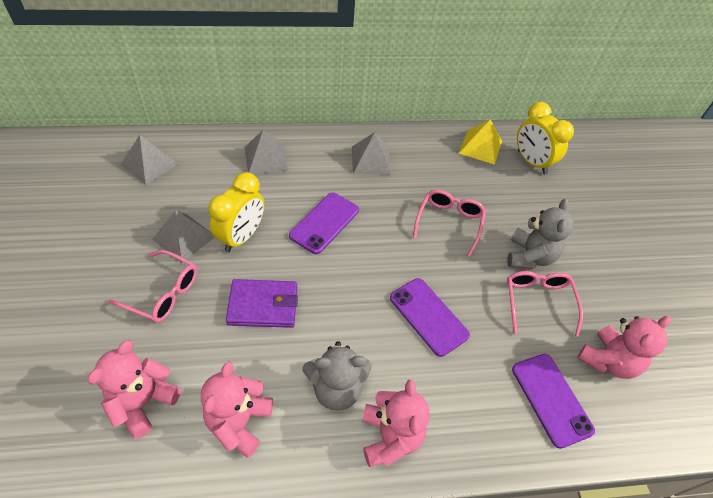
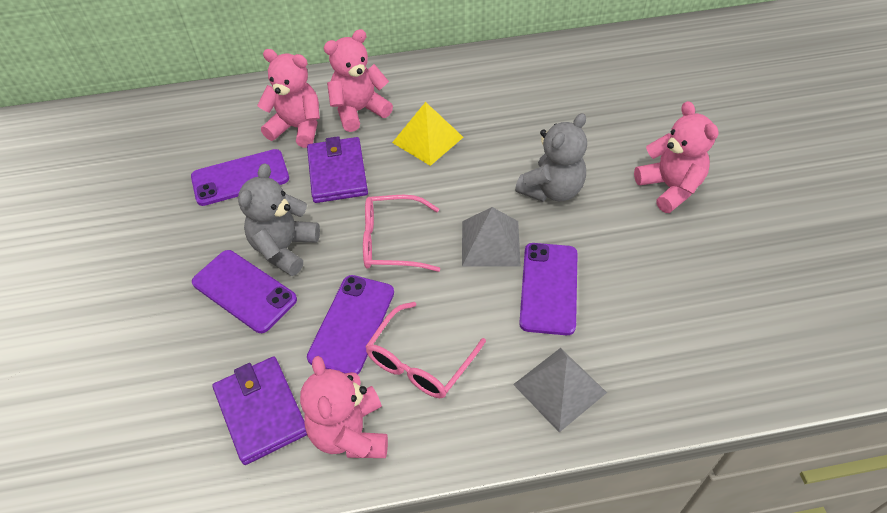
grey pyramid: 4 -> 2
pink glasses: 3 -> 2
purple phone: 3 -> 4
purple wallet: 1 -> 2
yellow clock: 2 -> 0

